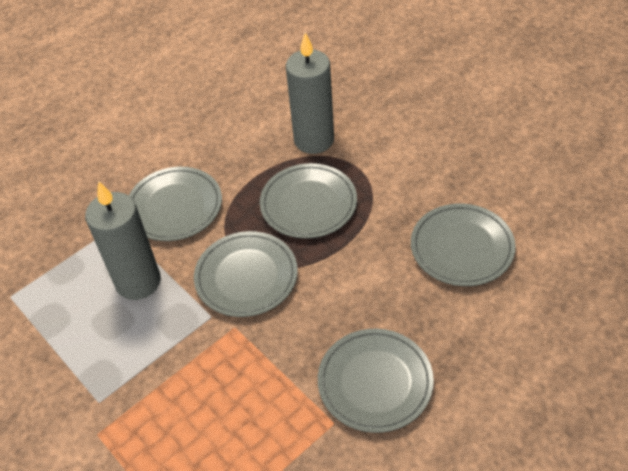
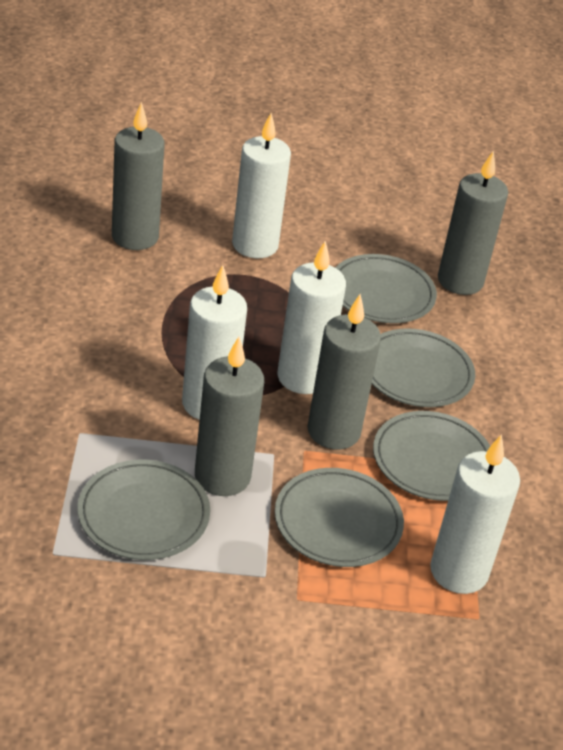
grey candle: 2 -> 4
white candle: 0 -> 4

